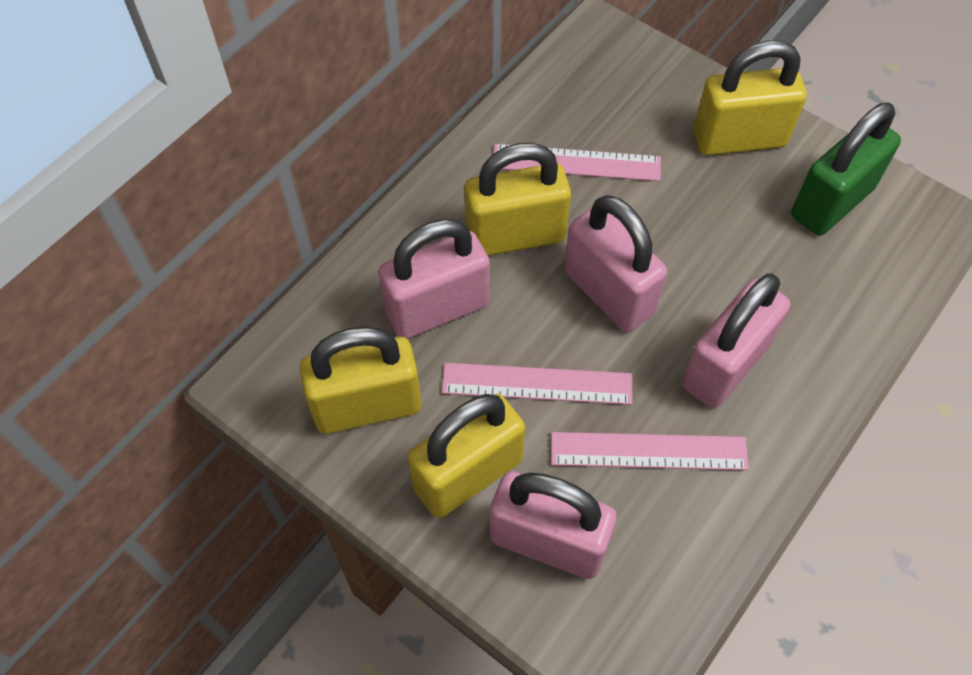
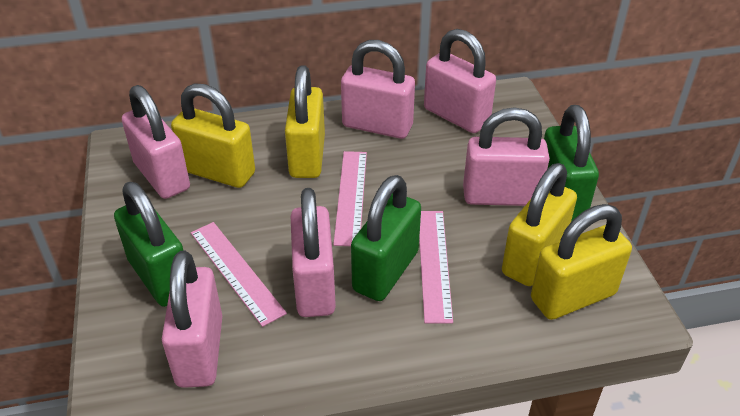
green padlock: 1 -> 3
pink padlock: 4 -> 6

